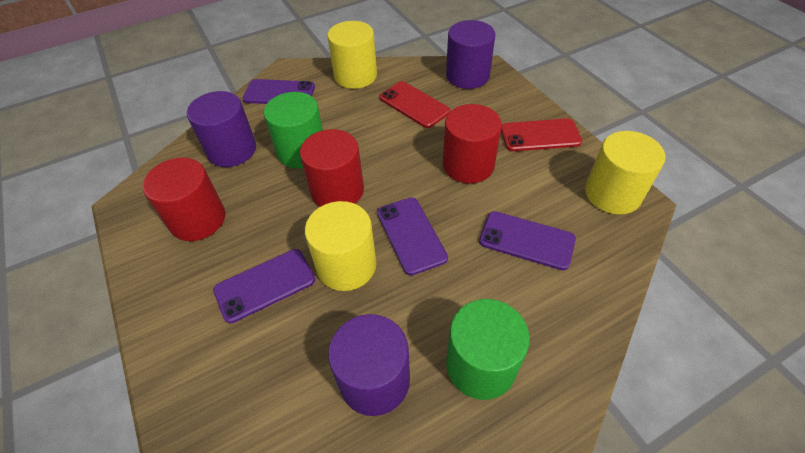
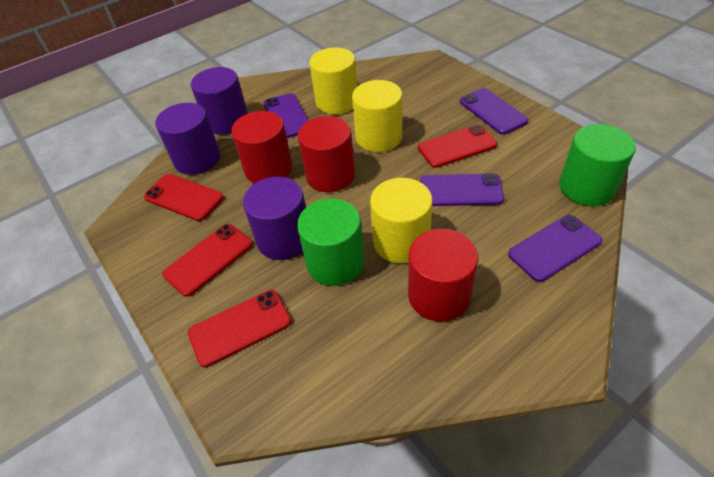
red phone: 2 -> 4

